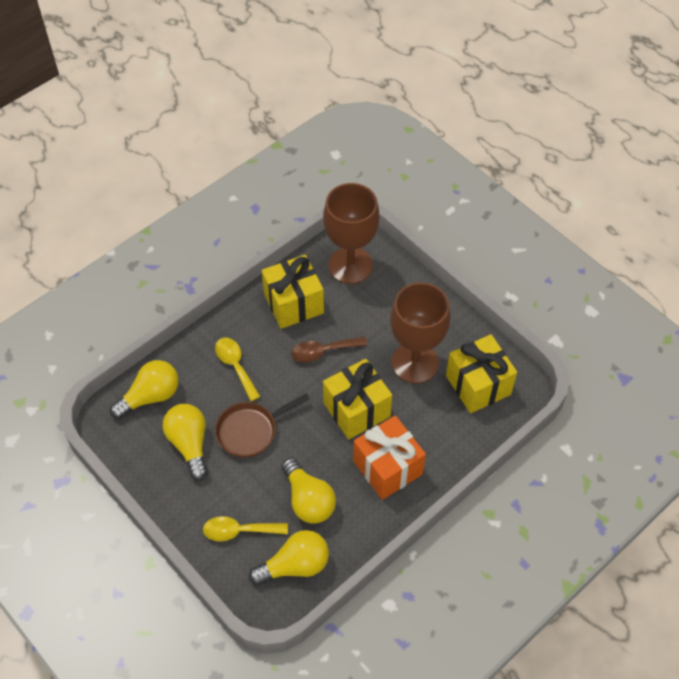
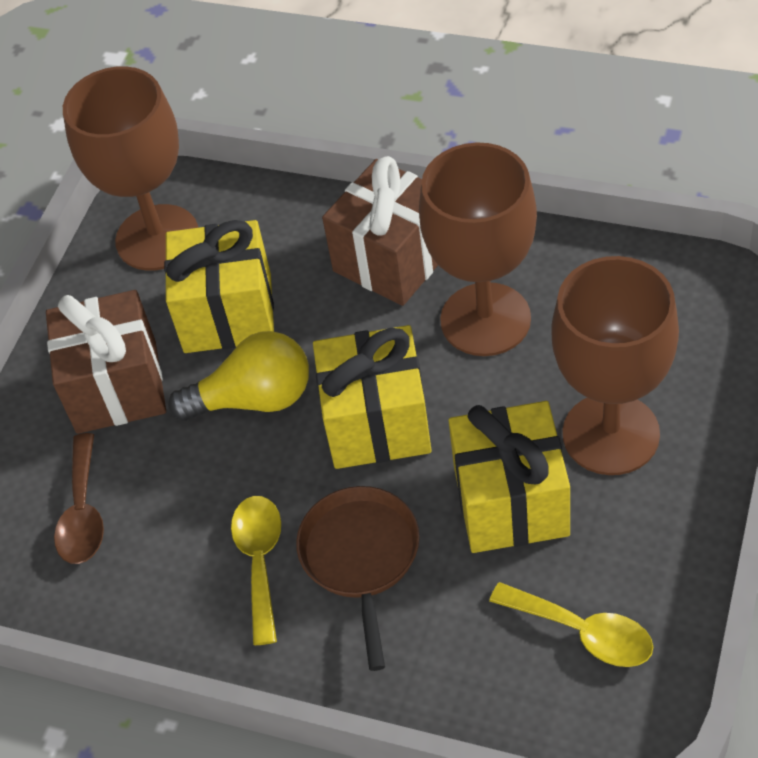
brown gift: 0 -> 2
brown goblet: 2 -> 3
orange gift: 1 -> 0
yellow light bulb: 4 -> 1

